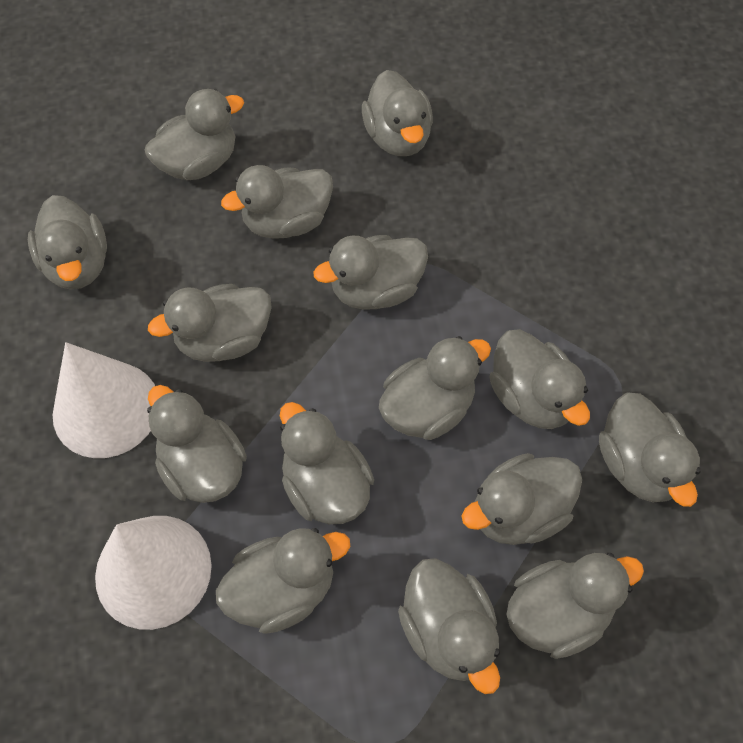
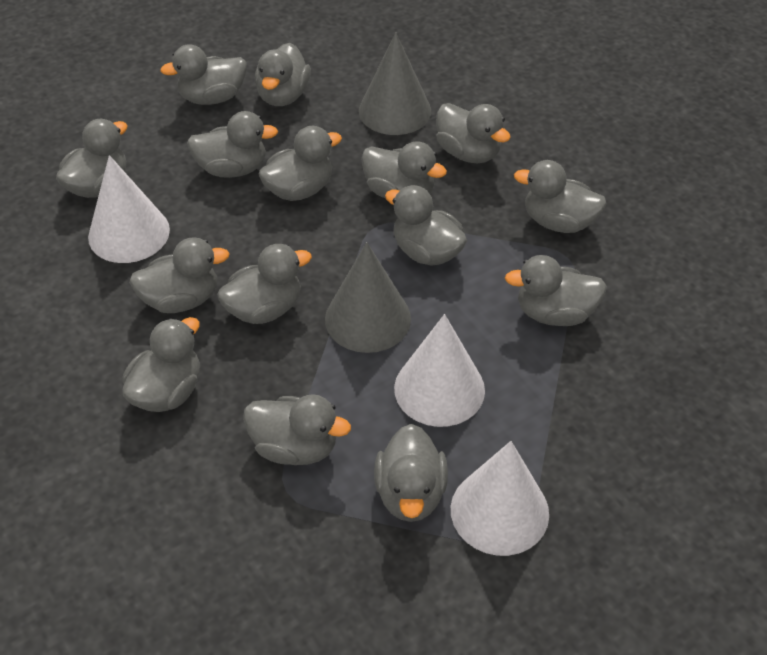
grey cone: 0 -> 2
white cone: 2 -> 3

